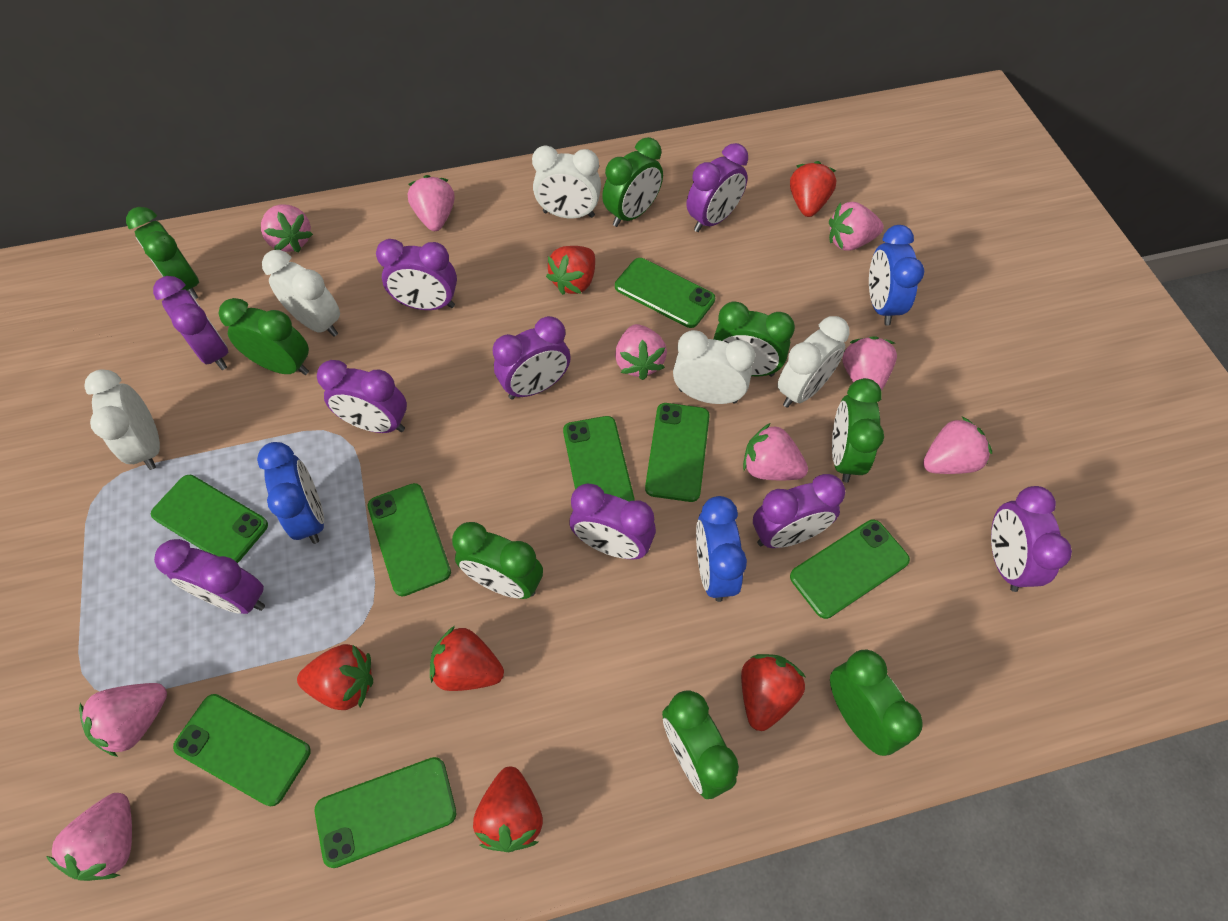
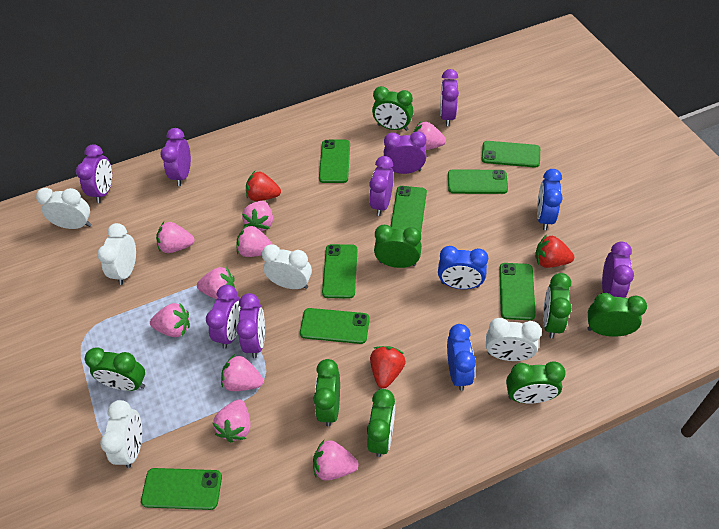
purple clock: 9 -> 8
red strawberry: 6 -> 3

